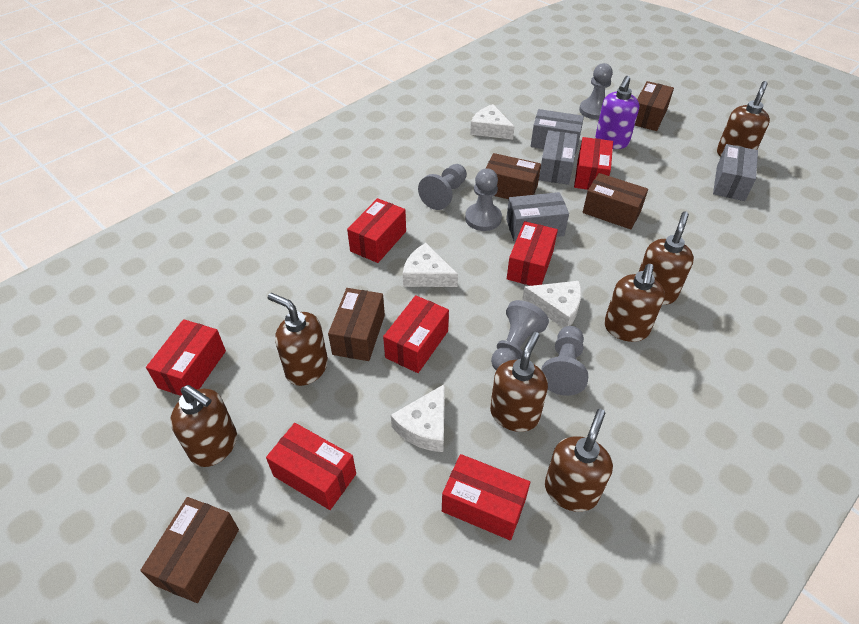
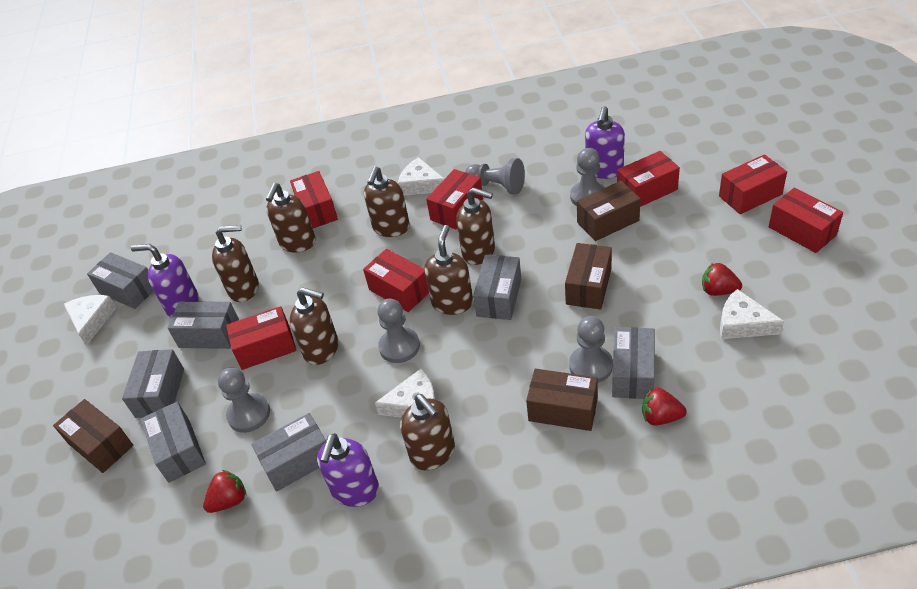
brown box: 5 -> 4
grey box: 4 -> 7
purple soap dispenser: 1 -> 3
red strawberry: 0 -> 3

